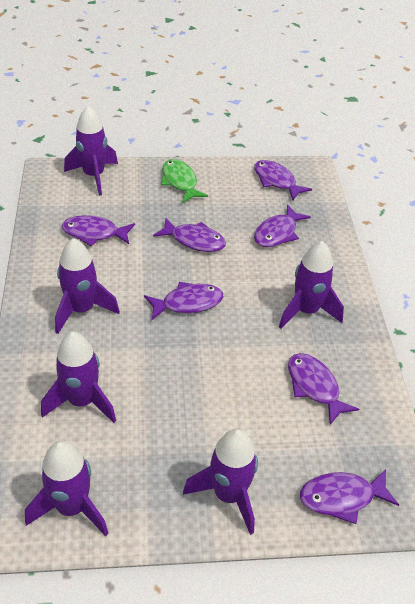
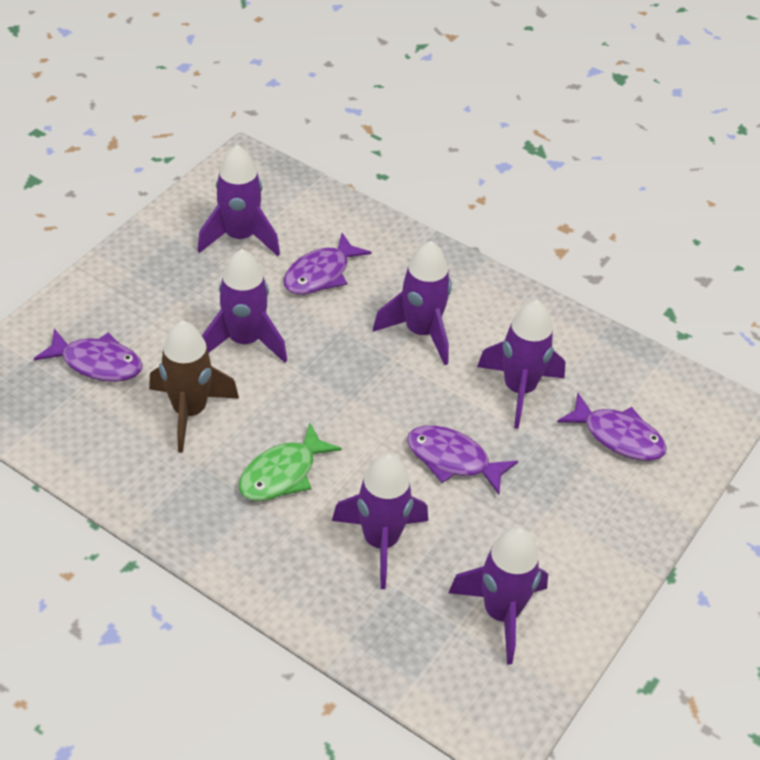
brown rocket: 0 -> 1
purple fish: 7 -> 4

